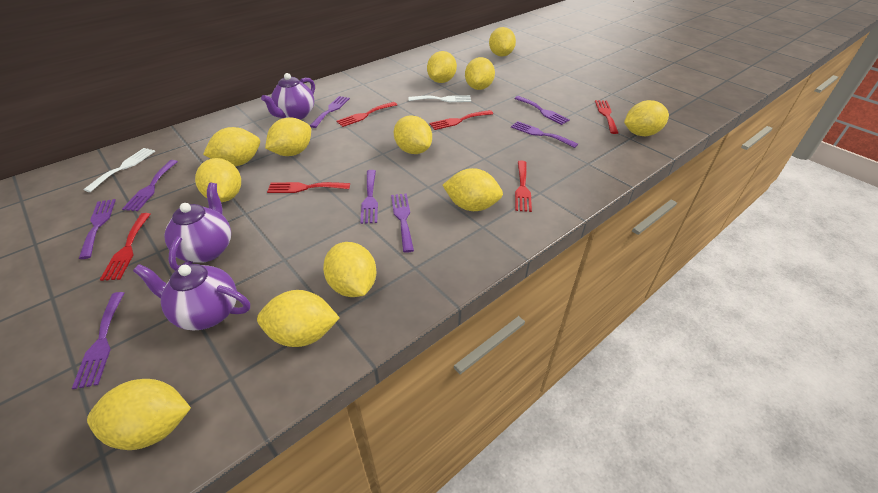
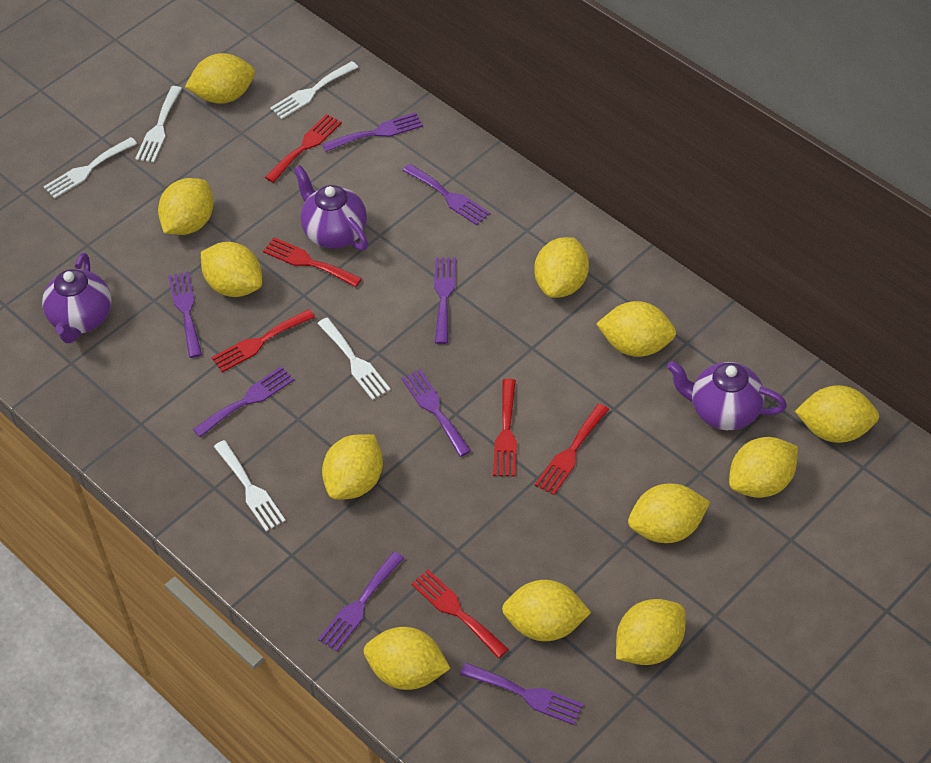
white fork: 2 -> 5

